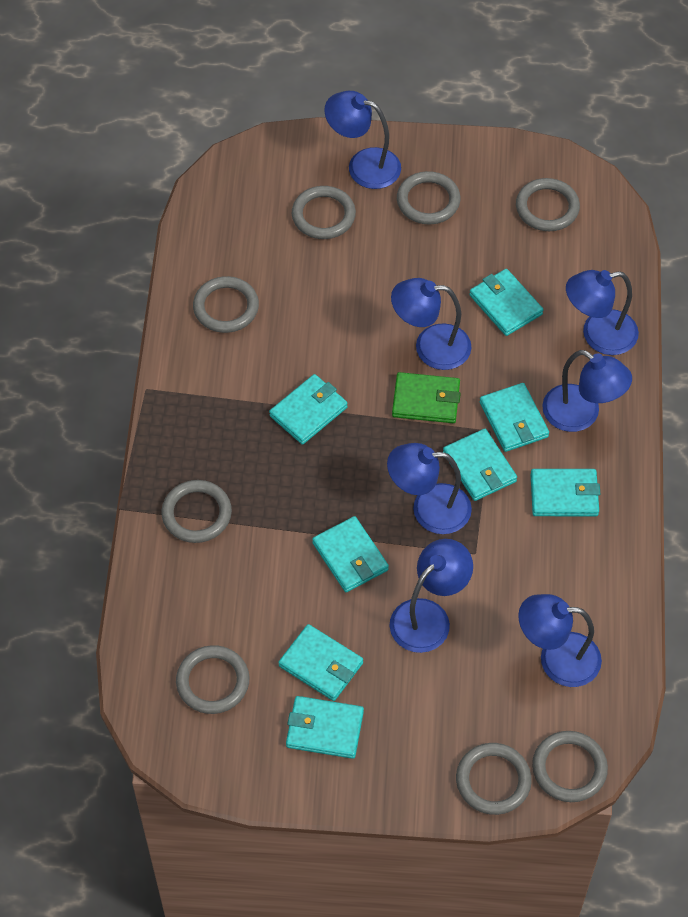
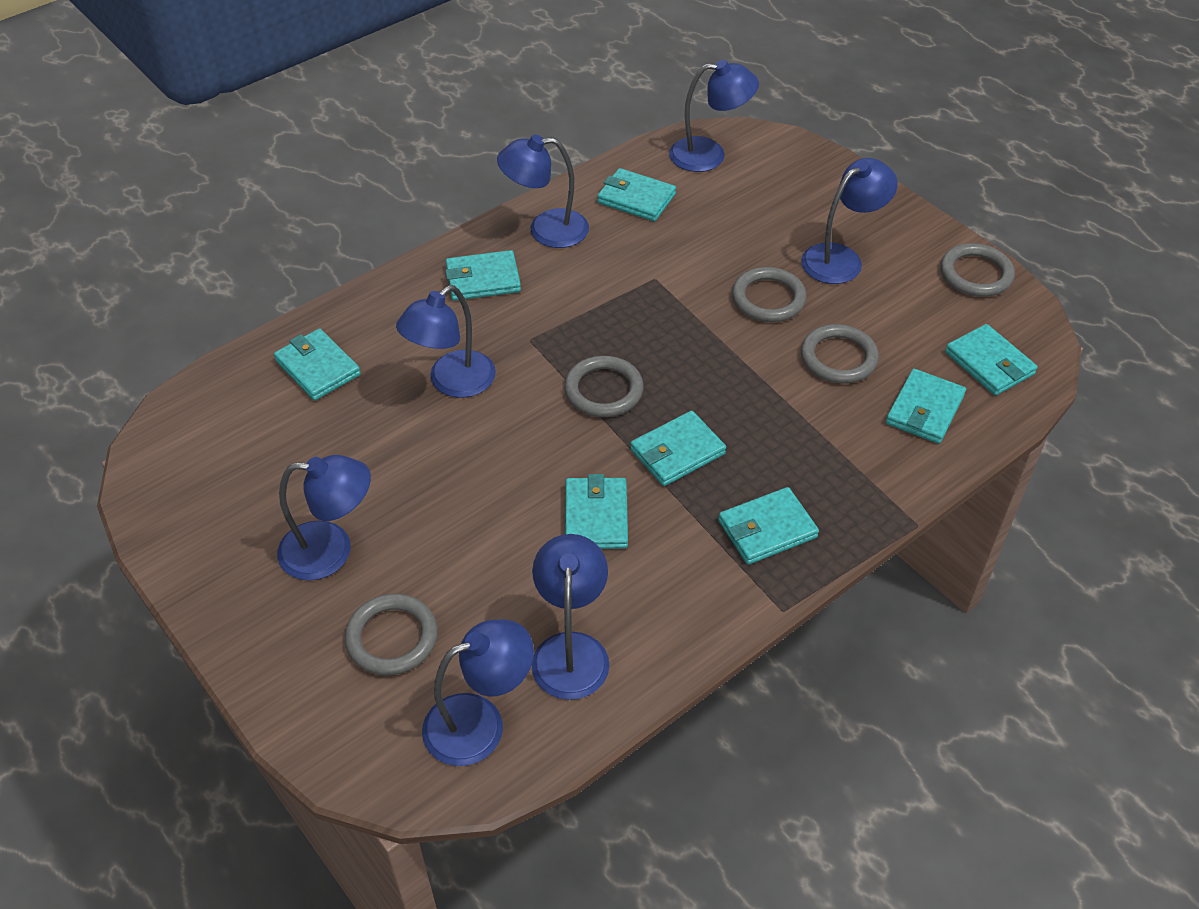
green wallet: 1 -> 0
grey ring: 8 -> 5

